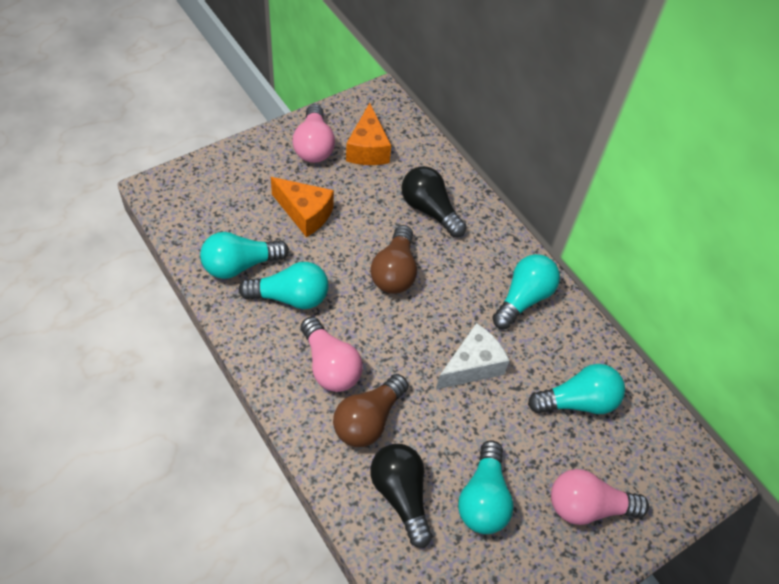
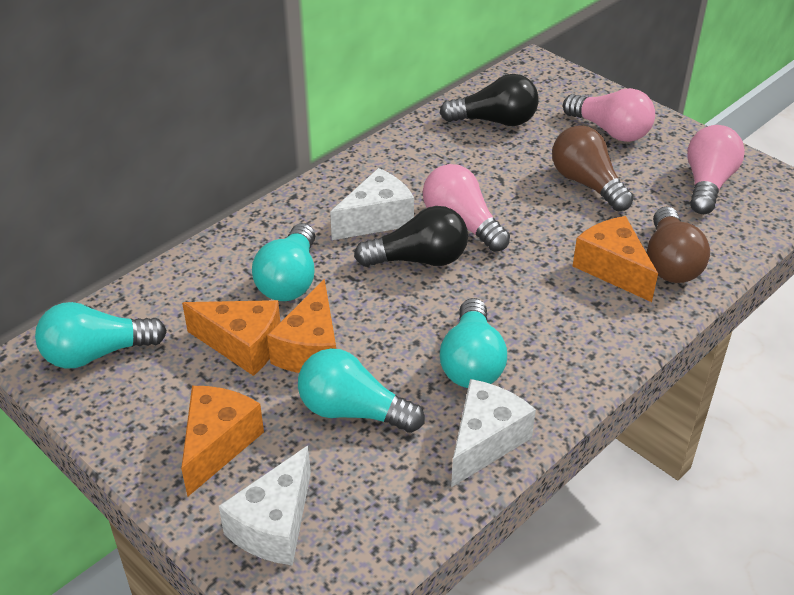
orange cheese: 2 -> 4
turquoise light bulb: 5 -> 4
white cheese: 1 -> 3

